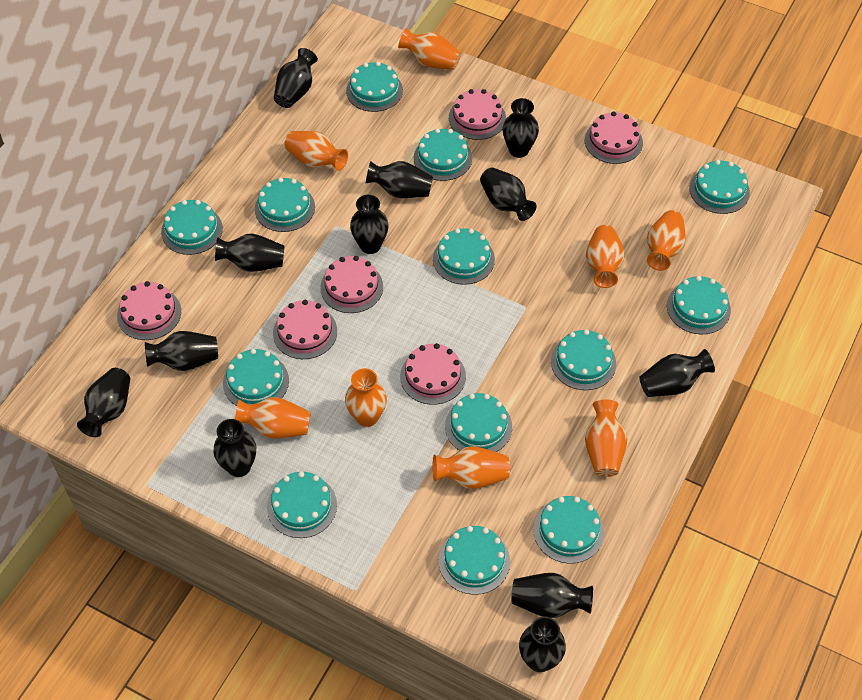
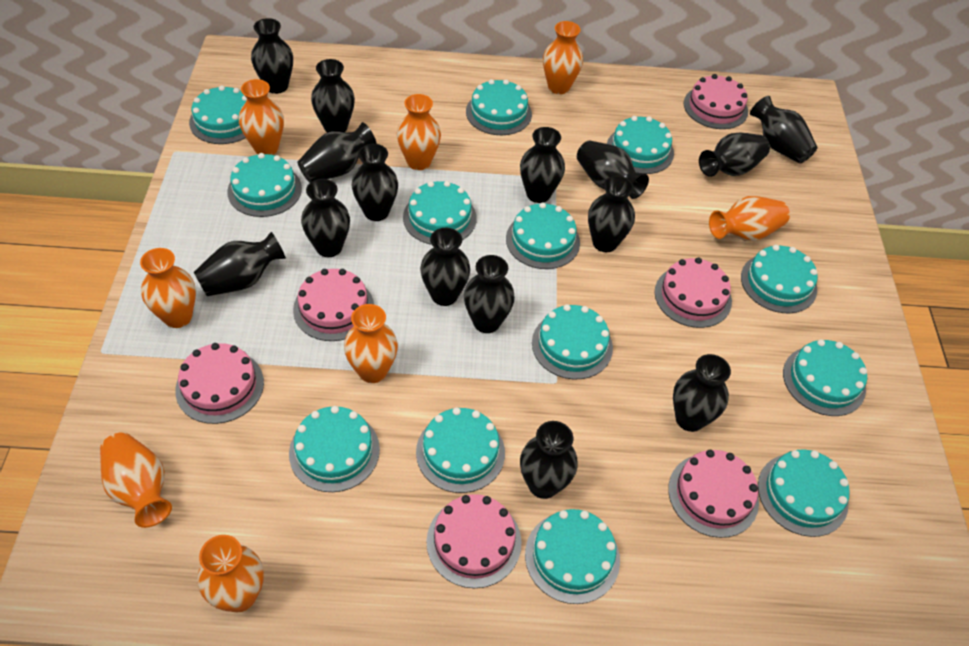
black vase: 12 -> 15

